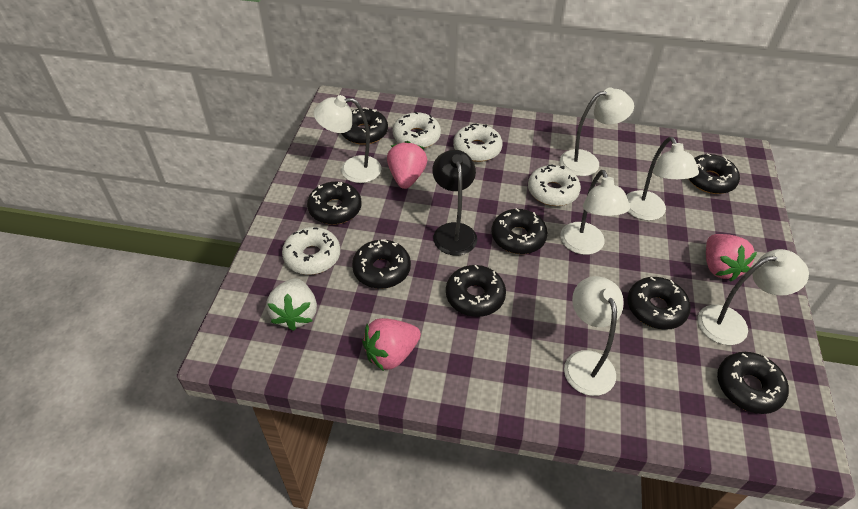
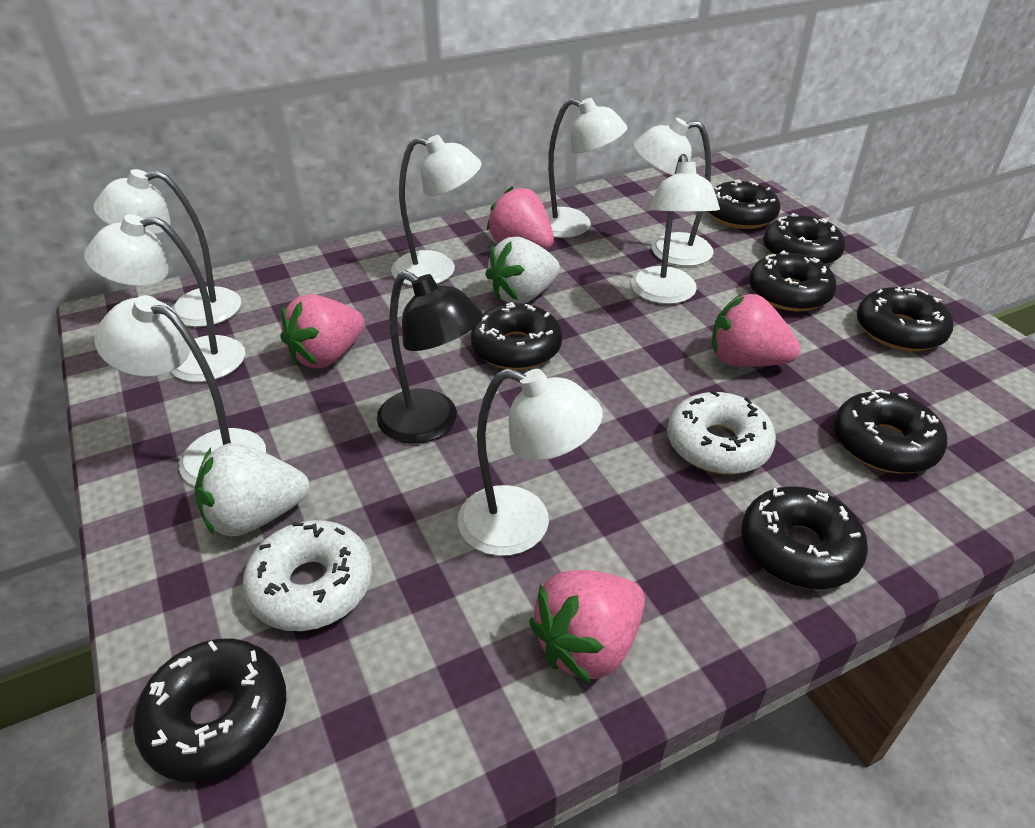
pink strawberry: 3 -> 4
white donut: 4 -> 2
white lamp: 6 -> 8
white strawberry: 1 -> 2

